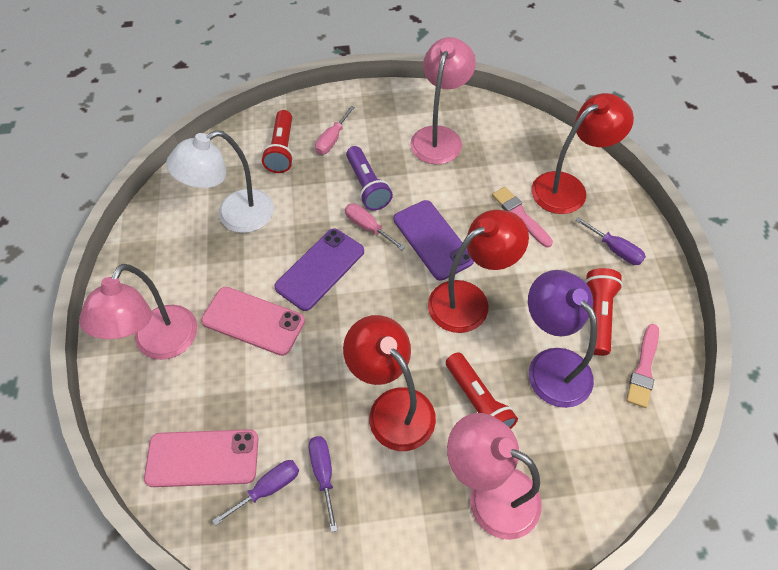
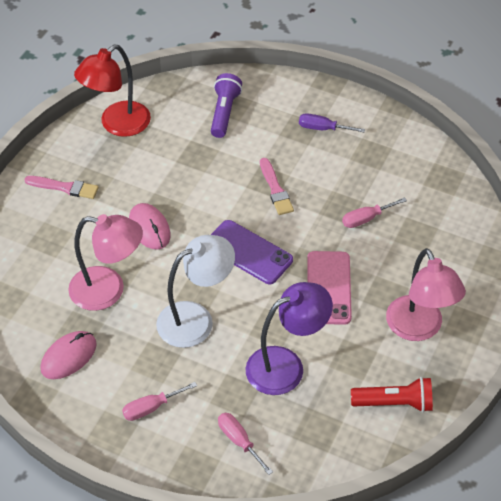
pink lamp: 3 -> 2
pink mouse: 0 -> 2
pink phone: 2 -> 1
pink screwdriver: 2 -> 3
purple phone: 2 -> 1
purple screwdriver: 3 -> 1
red flashlight: 3 -> 1
red lamp: 3 -> 1

